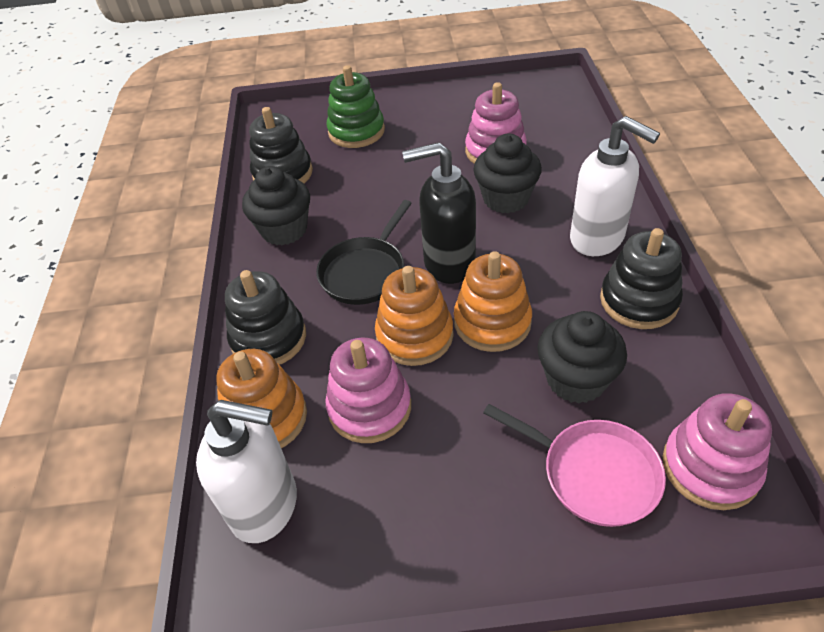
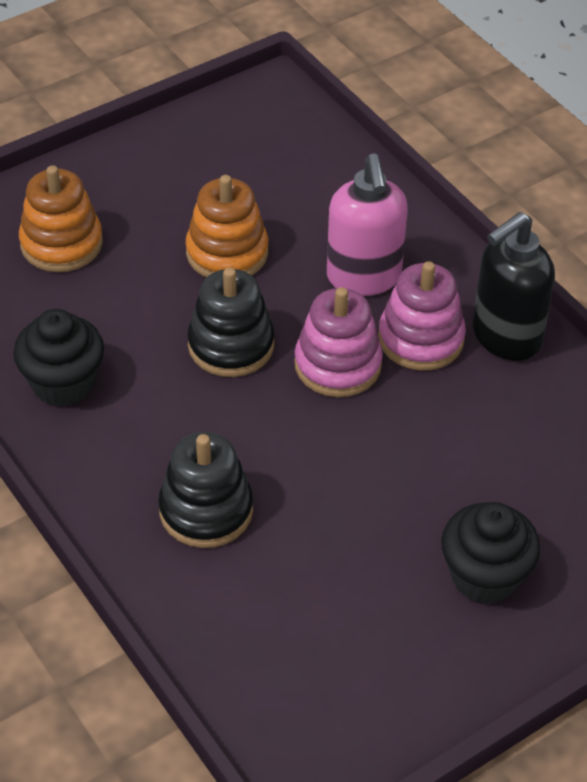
black cupcake: 3 -> 2
black pan: 1 -> 0
black stacking toy: 3 -> 2
green stacking toy: 1 -> 0
orange stacking toy: 3 -> 2
pink pan: 1 -> 0
pink soap dispenser: 0 -> 1
pink stacking toy: 3 -> 2
white soap dispenser: 2 -> 0

